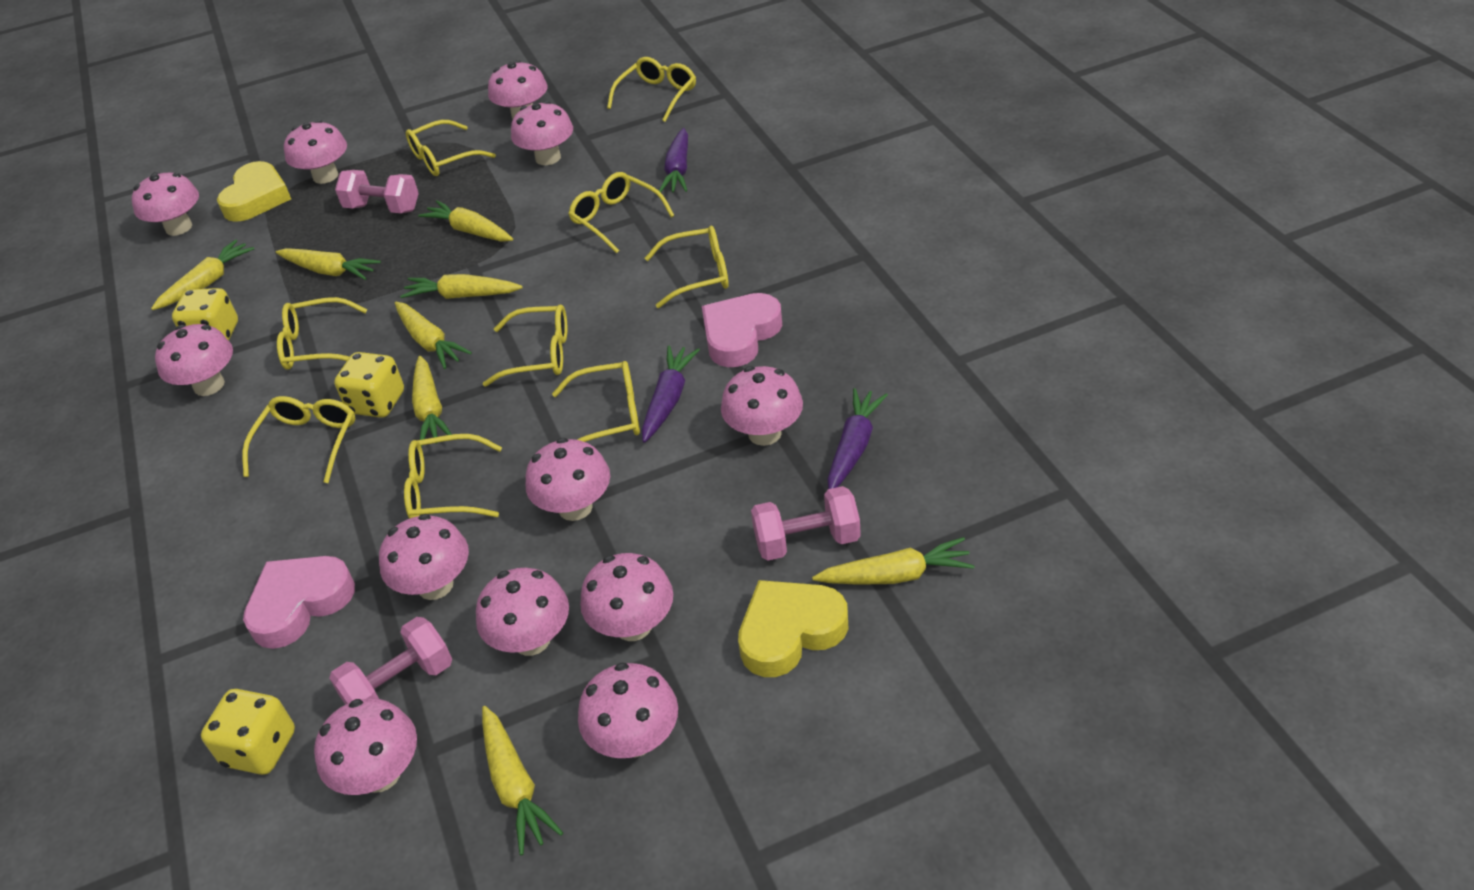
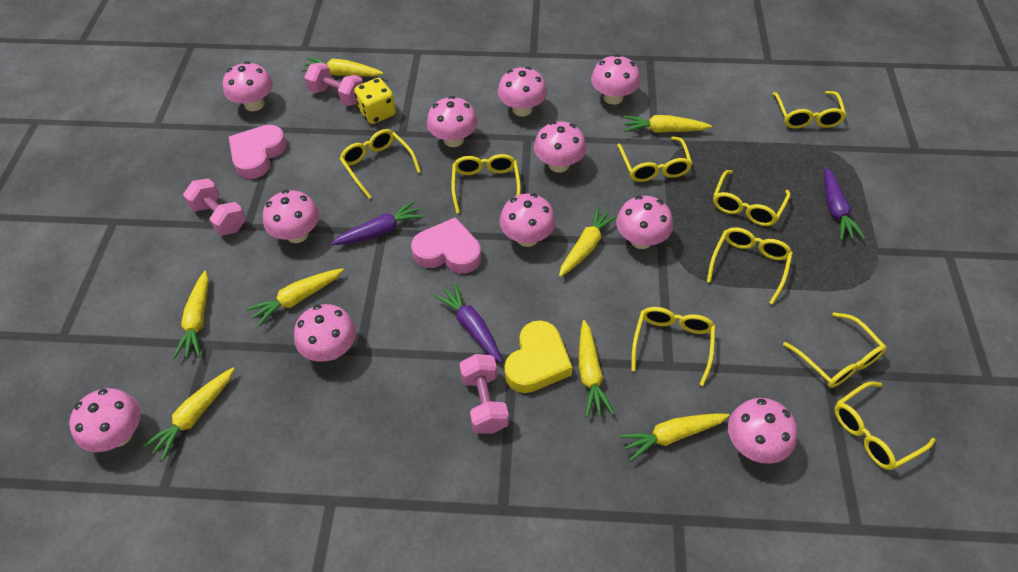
pink mushroom: 12 -> 11
yellow dice: 3 -> 1
yellow heart: 2 -> 1

